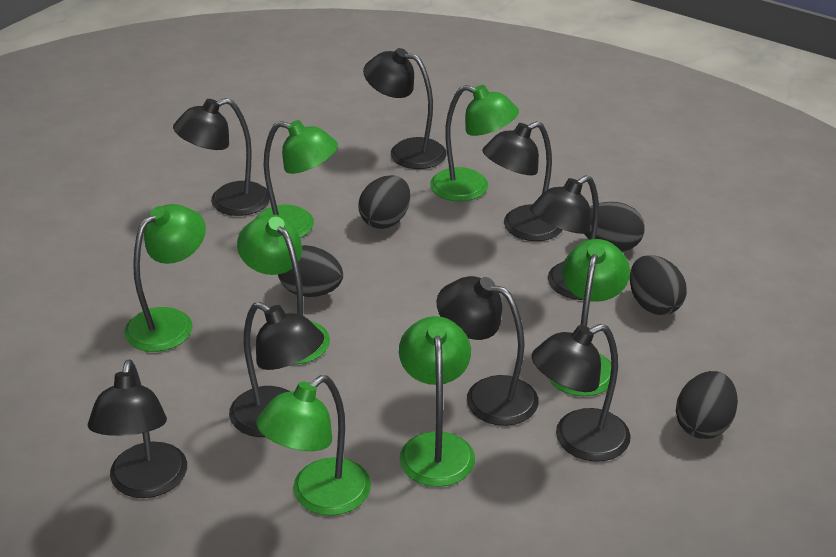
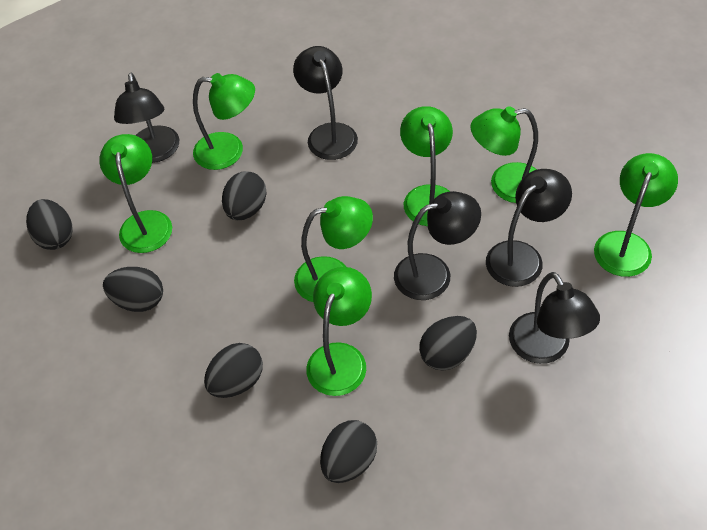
black egg: 5 -> 6
black lamp: 8 -> 5

